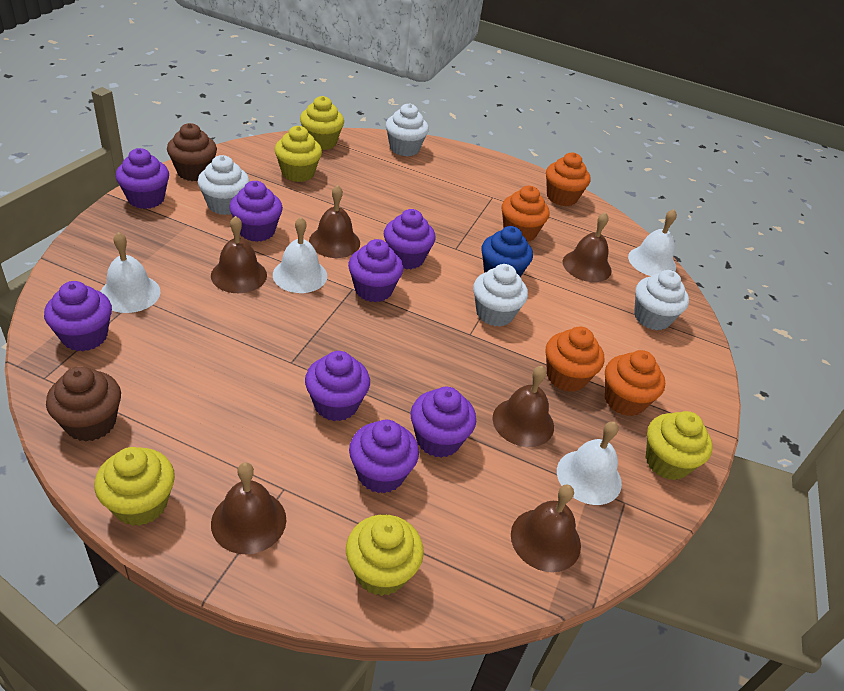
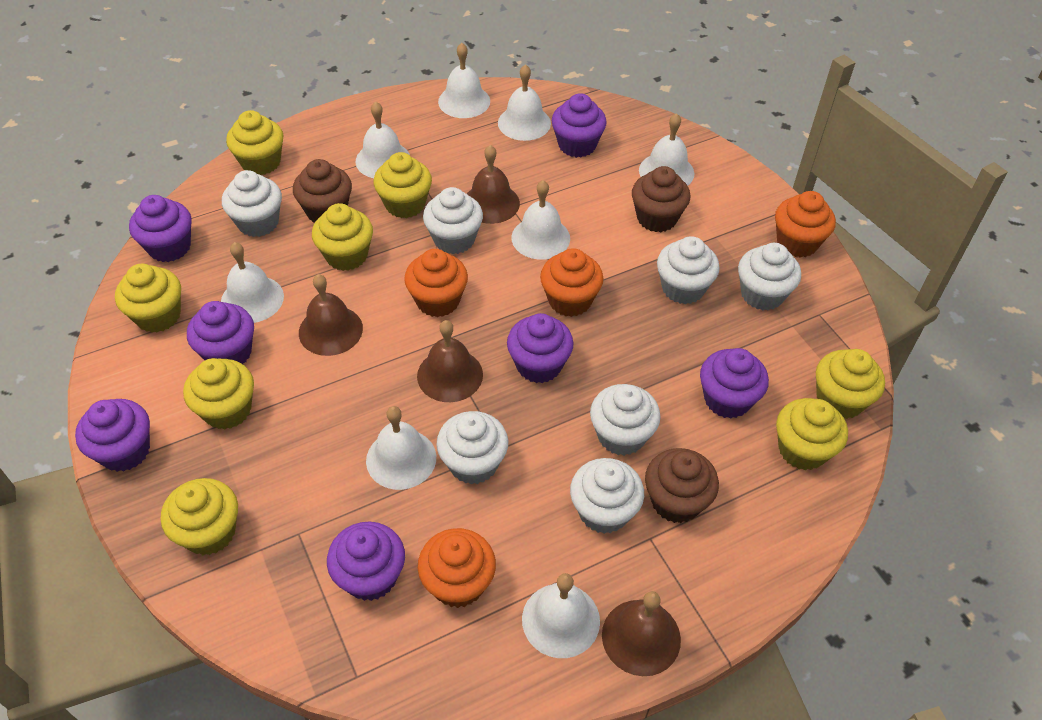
blue cupcake: 1 -> 0
brown bell: 6 -> 4
brown cupcake: 2 -> 3
purple cupcake: 8 -> 7
white bell: 4 -> 8
white cupcake: 4 -> 7
yellow cupcake: 5 -> 8

